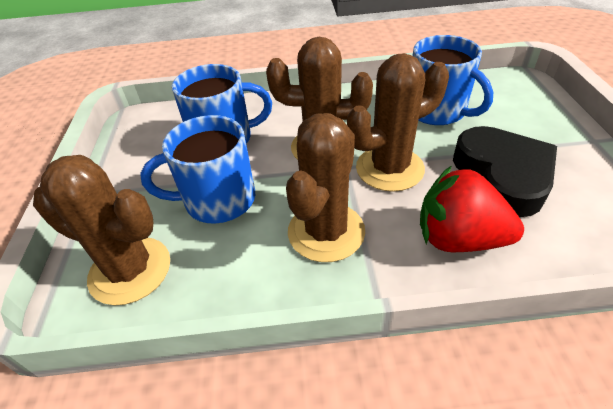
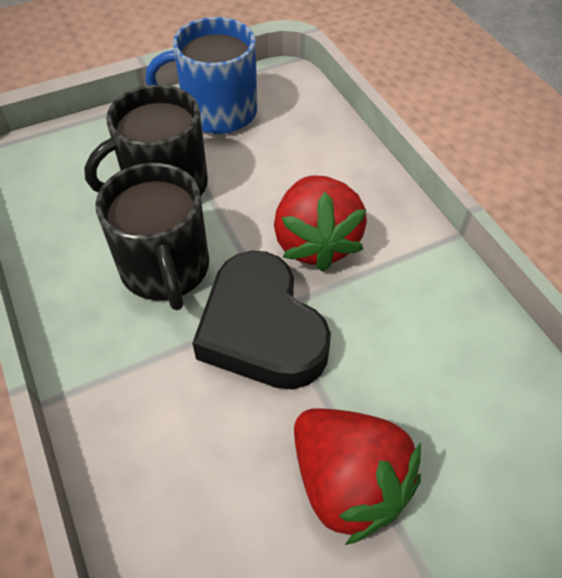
black mug: 0 -> 2
blue mug: 3 -> 1
brown cactus: 4 -> 0
red strawberry: 1 -> 2

